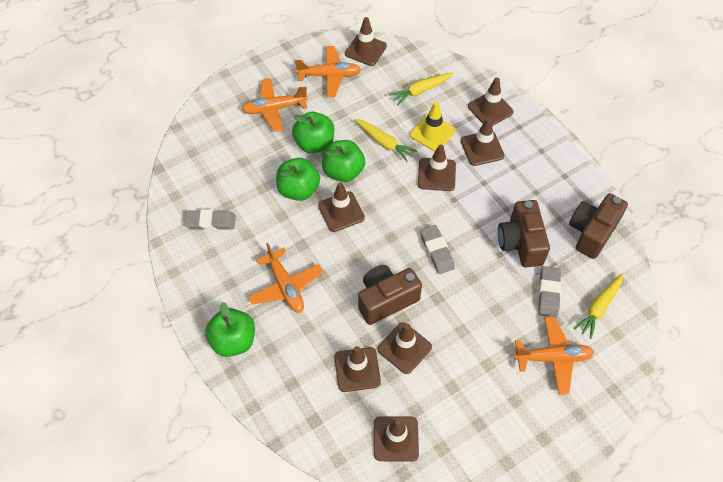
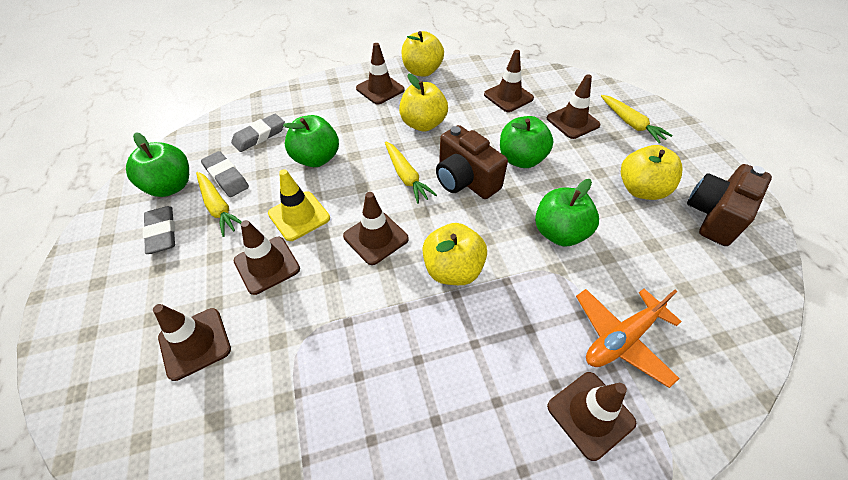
brown camera: 3 -> 2
brown traffic cone: 8 -> 7
orange plane: 4 -> 1
yellow apple: 0 -> 4

